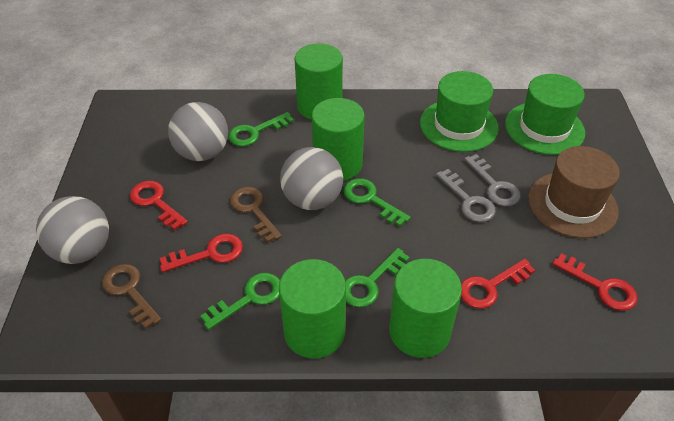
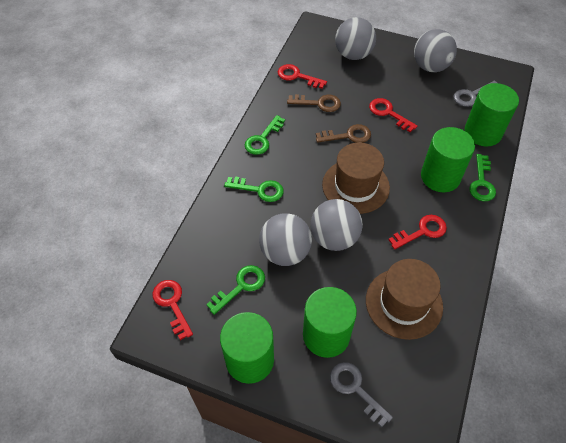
brown hat: 1 -> 2
green hat: 2 -> 0
grey ball: 3 -> 4

